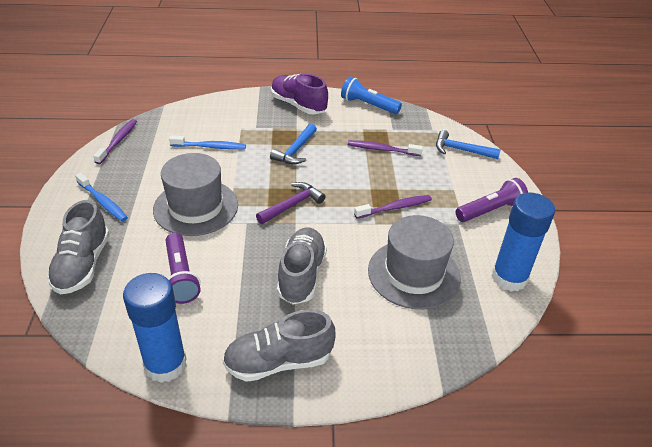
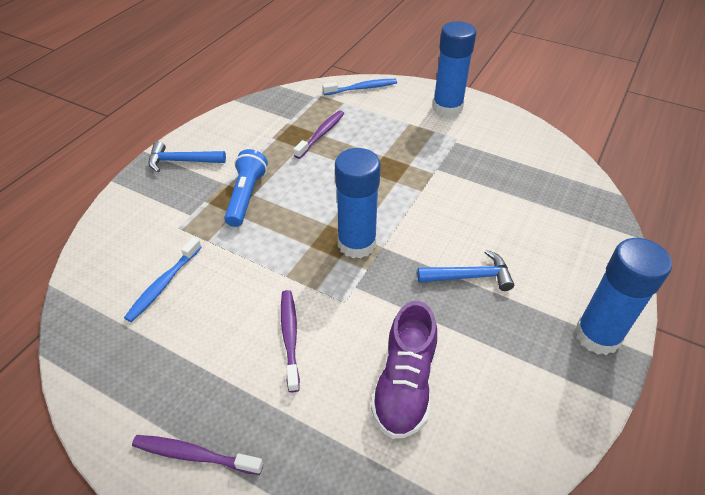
blue glue stick: 2 -> 3
grey hat: 2 -> 0
grey shoe: 3 -> 0
purple flashlight: 2 -> 0
purple hammer: 1 -> 0

